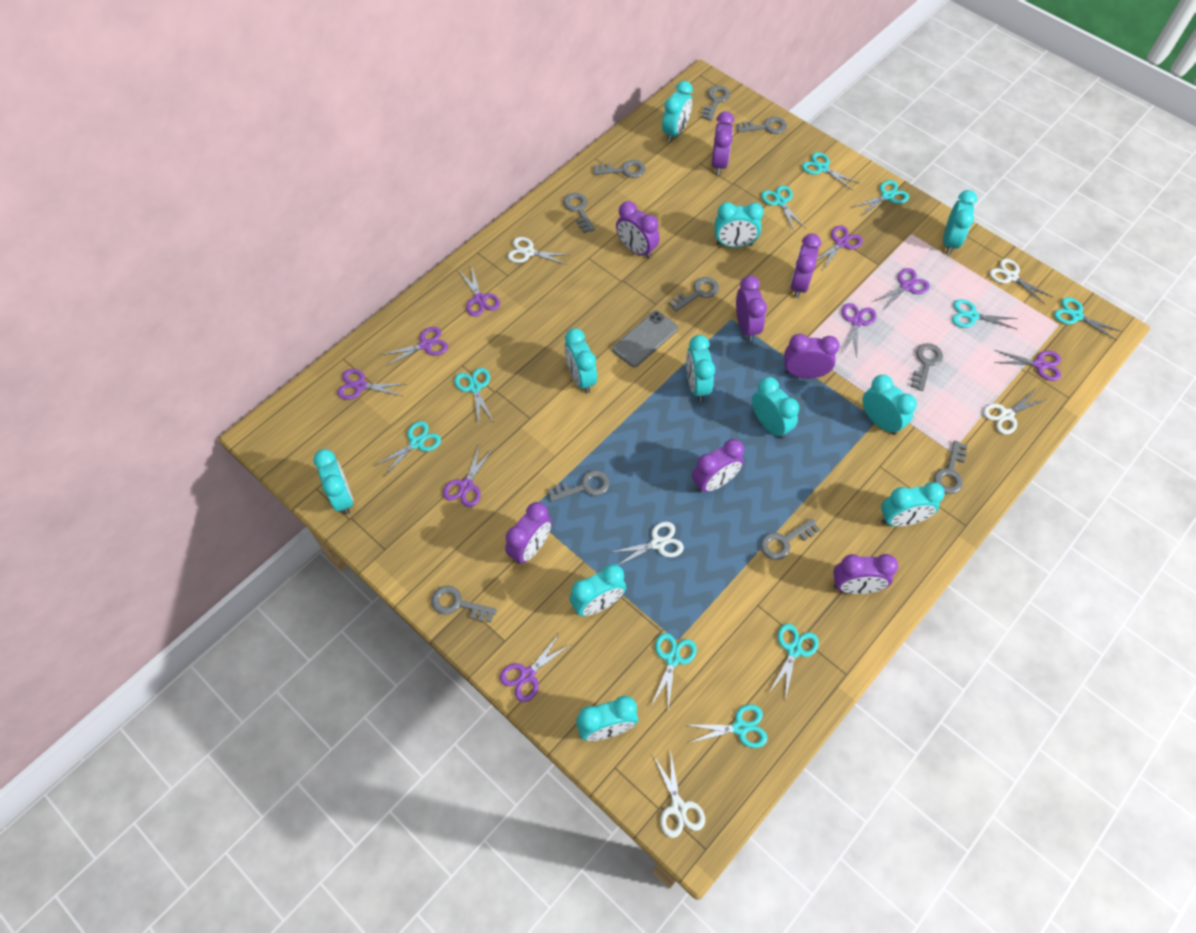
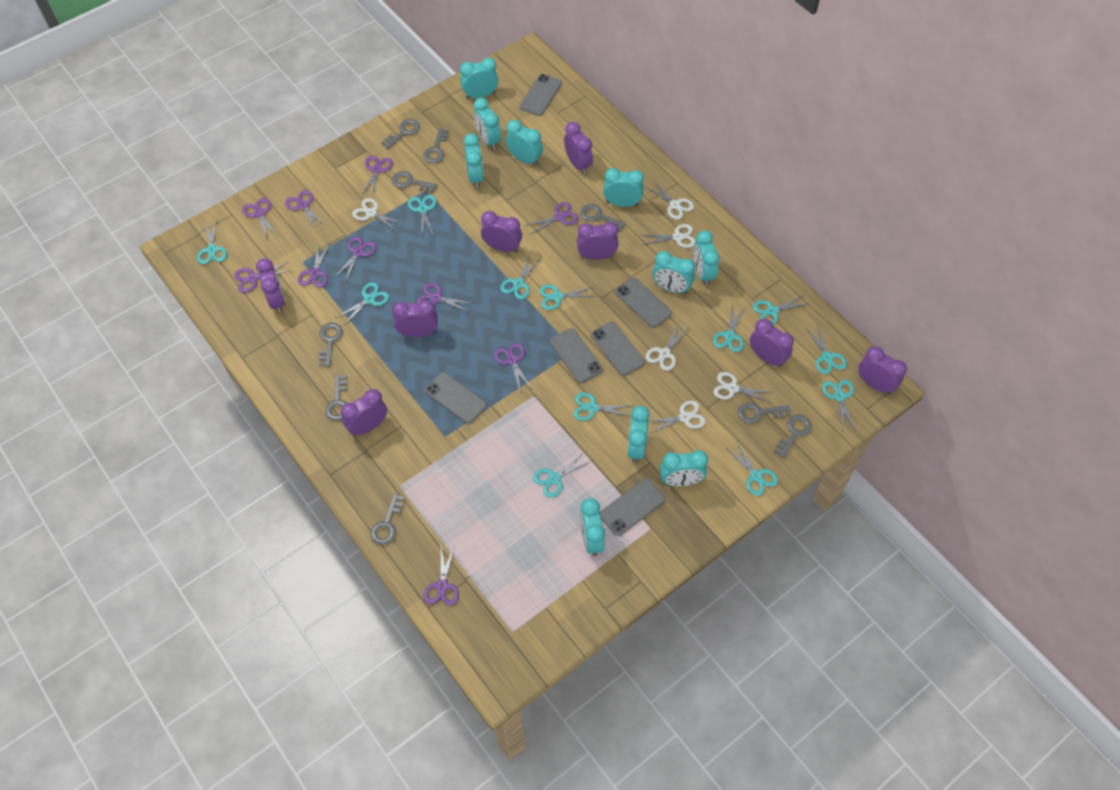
grey key: 10 -> 9
grey phone: 1 -> 6
purple scissors: 9 -> 10
turquoise clock: 11 -> 10
turquoise scissors: 10 -> 12
white scissors: 5 -> 6

